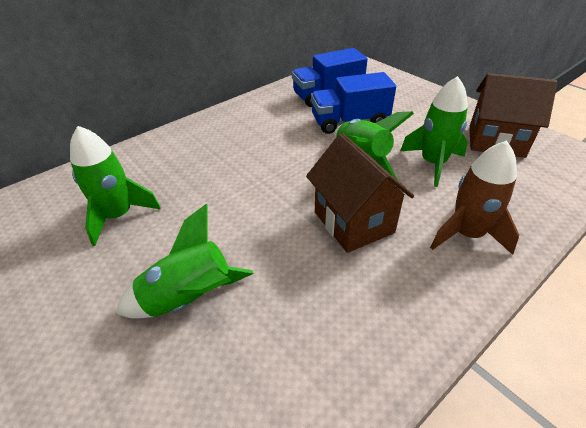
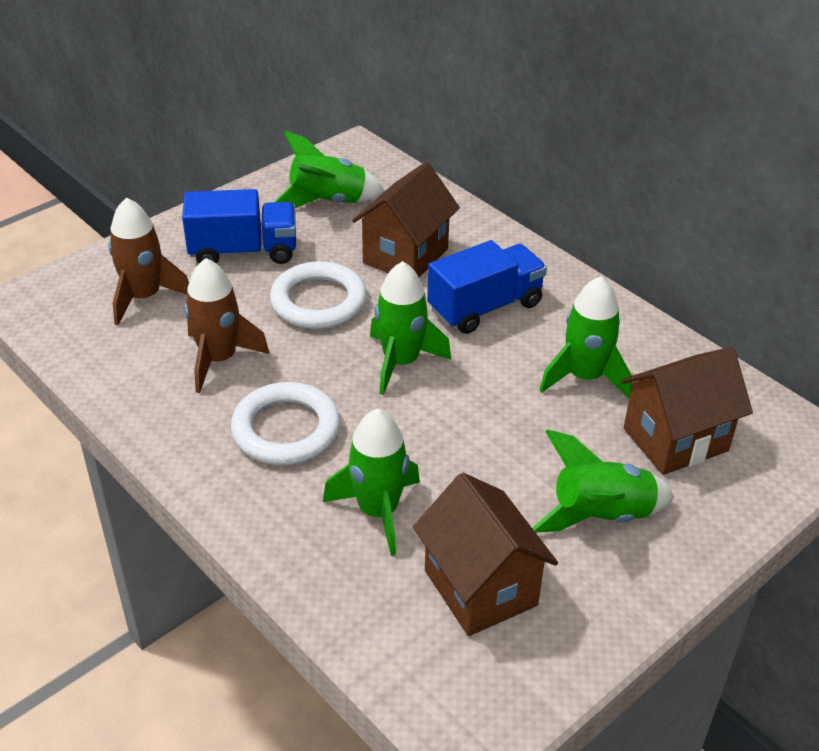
brown house: 2 -> 3
brown rocket: 1 -> 2
green rocket: 4 -> 5
white ring: 0 -> 2

